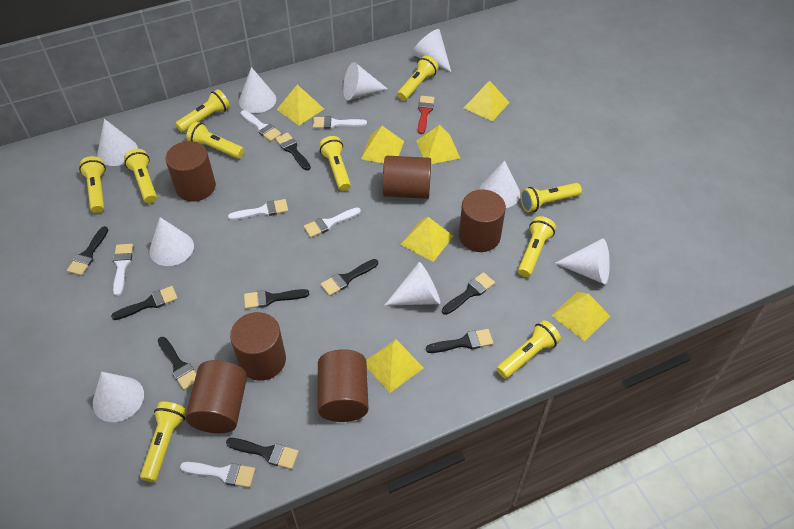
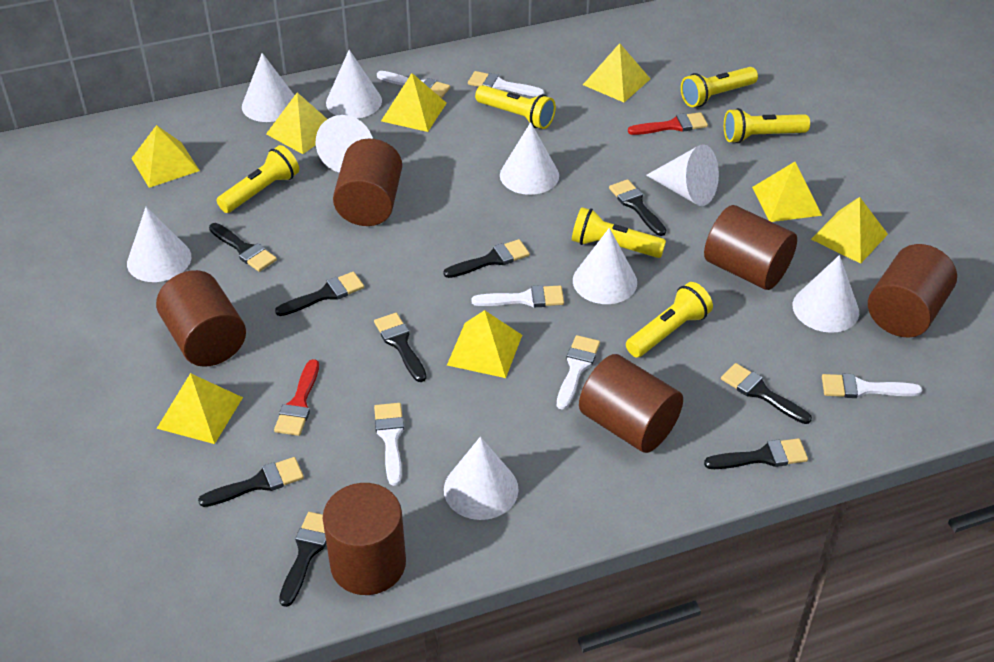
red brush: 1 -> 2
yellow flashlight: 10 -> 6
yellow pyramid: 7 -> 8

